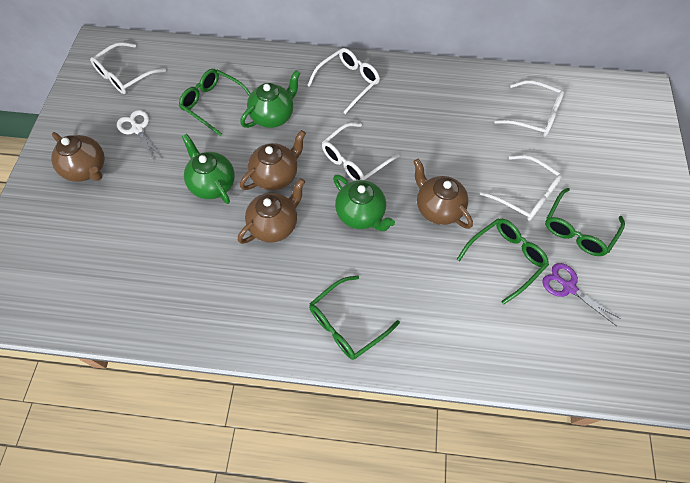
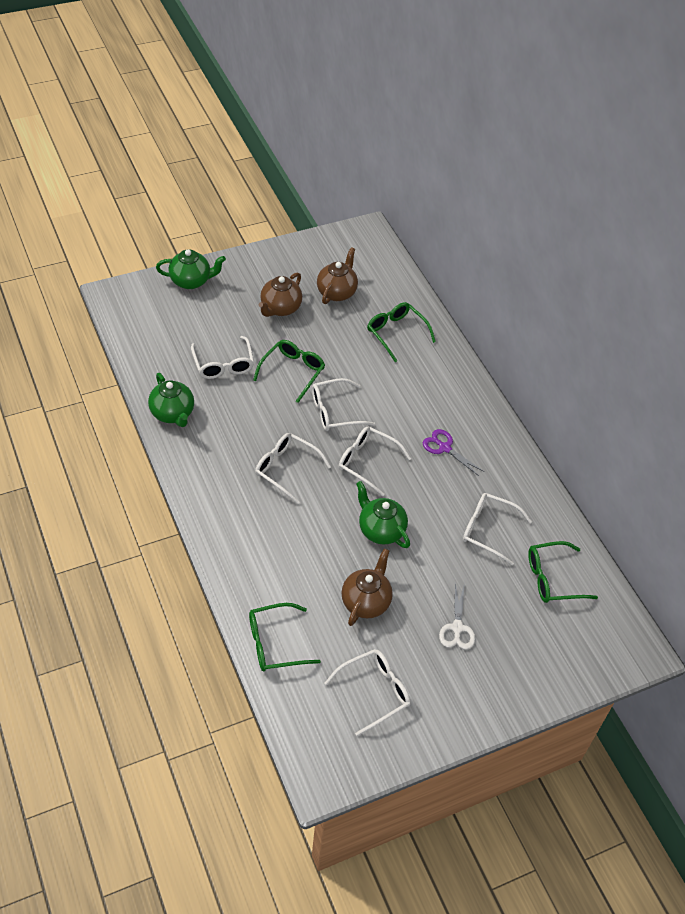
brown teapot: 4 -> 3
white glasses: 5 -> 6

